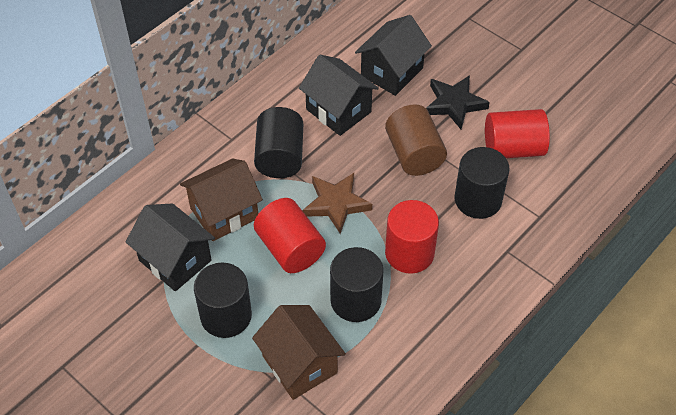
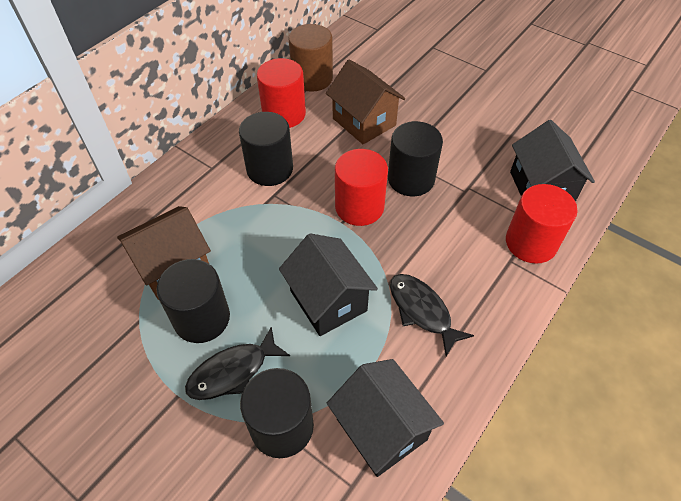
black fish: 0 -> 2
black star: 1 -> 0
brown star: 1 -> 0

